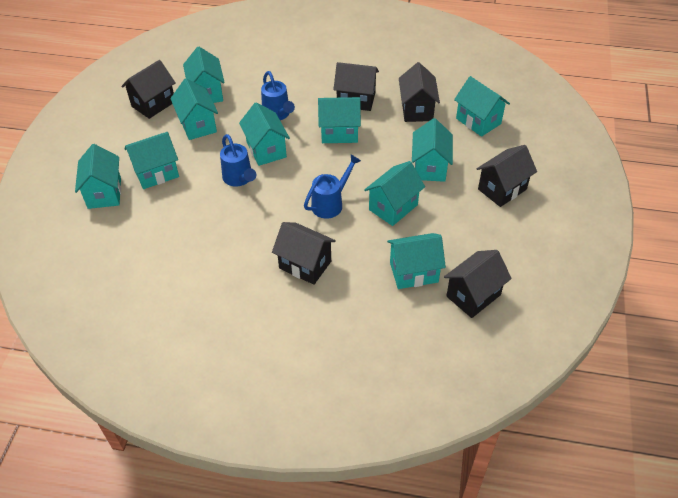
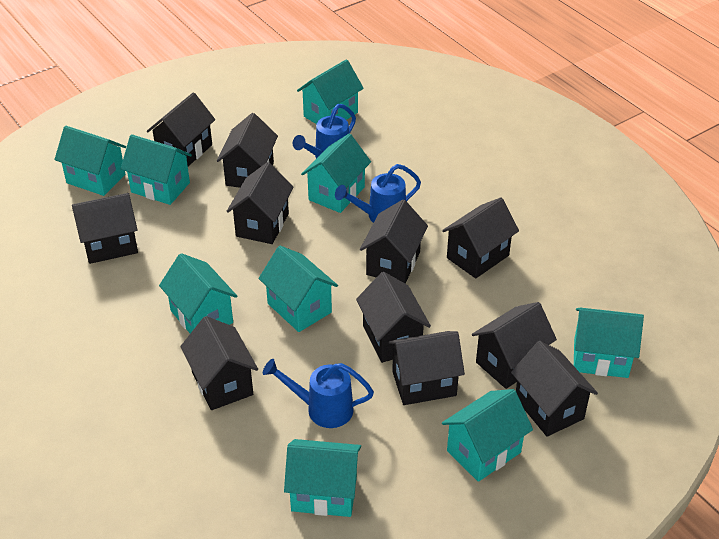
black house: 6 -> 11
turquoise house: 10 -> 9

